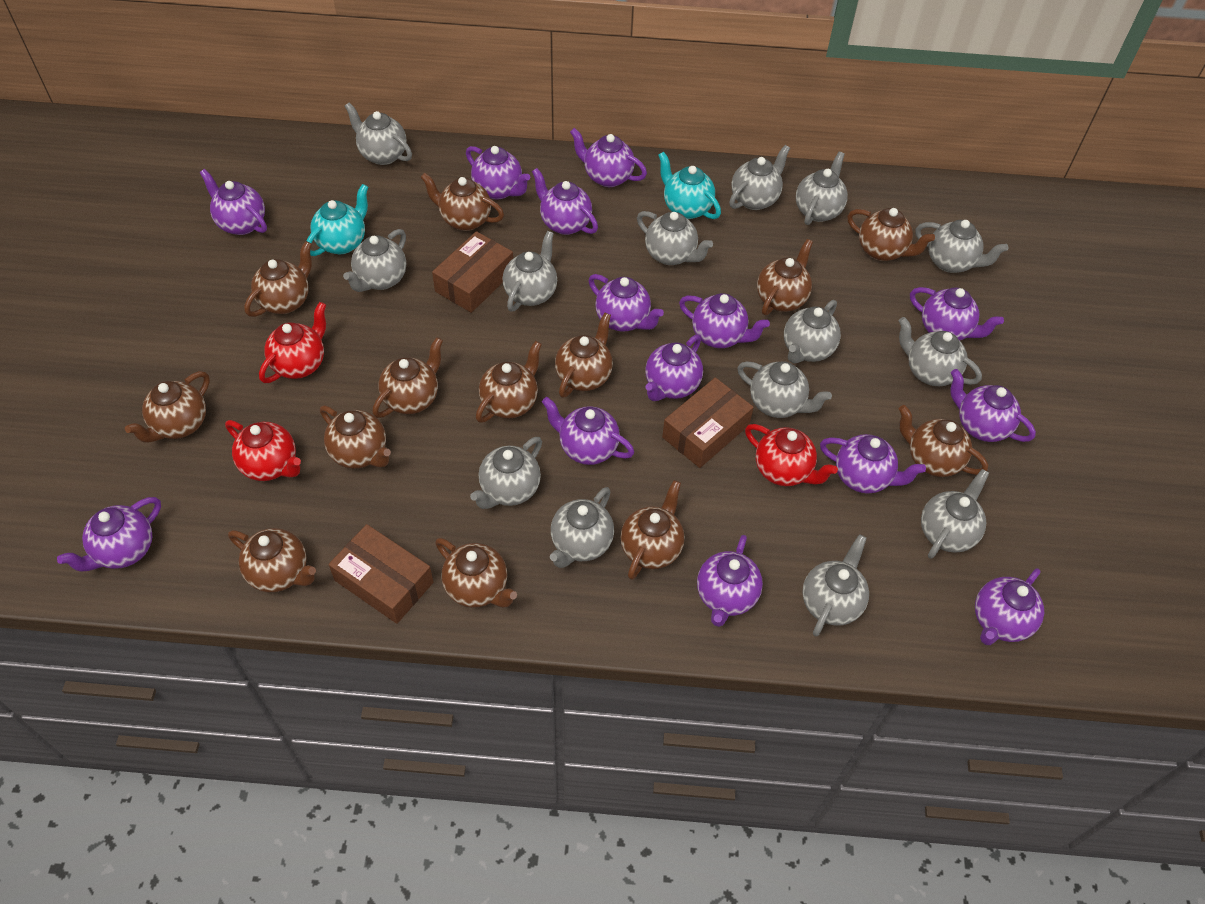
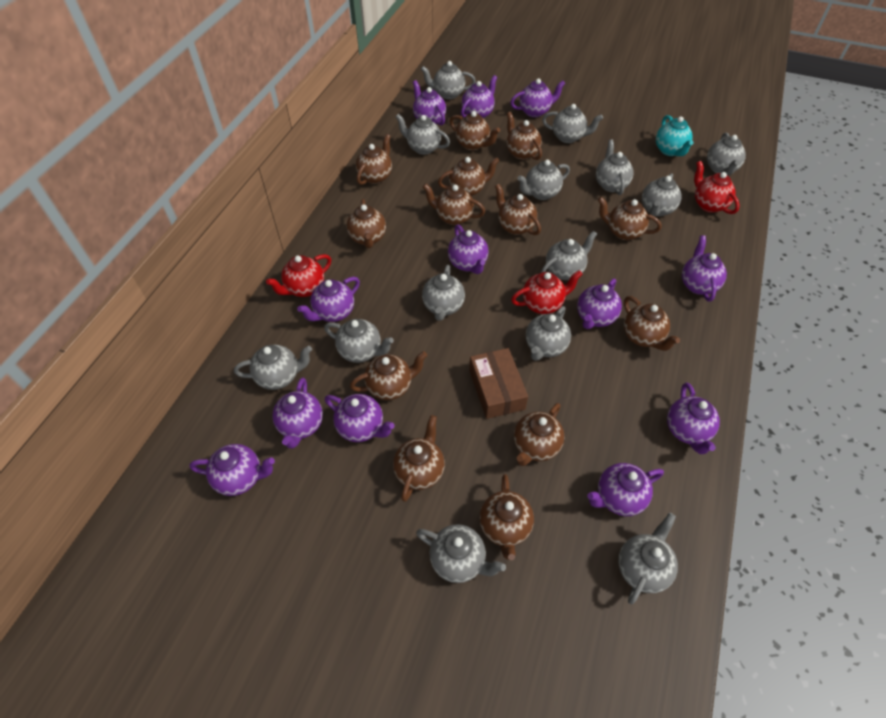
brown box: 3 -> 1
purple teapot: 14 -> 12
turquoise teapot: 2 -> 1

